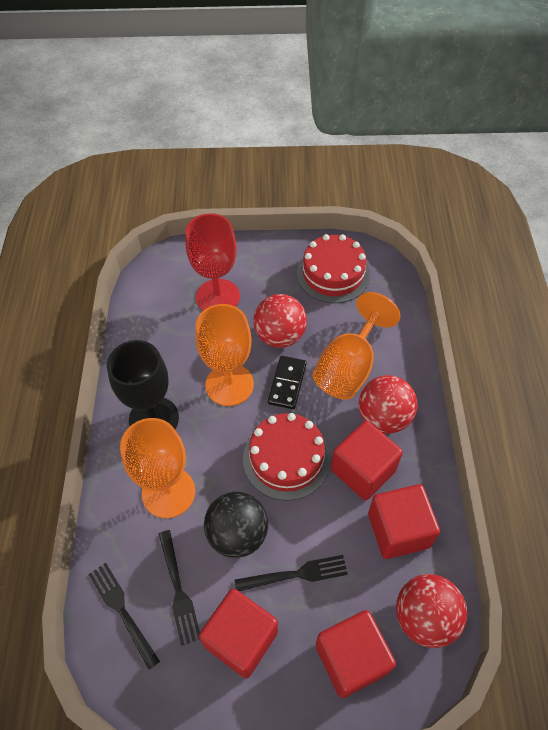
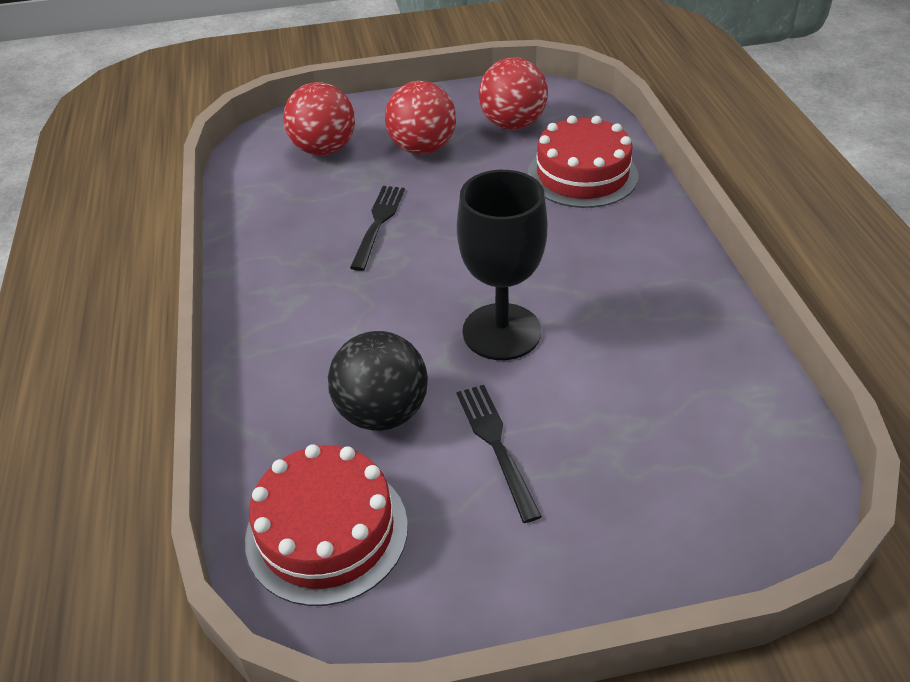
black domino: 1 -> 0
black fork: 3 -> 2
orange goblet: 3 -> 0
red cube: 4 -> 0
red goblet: 1 -> 0

